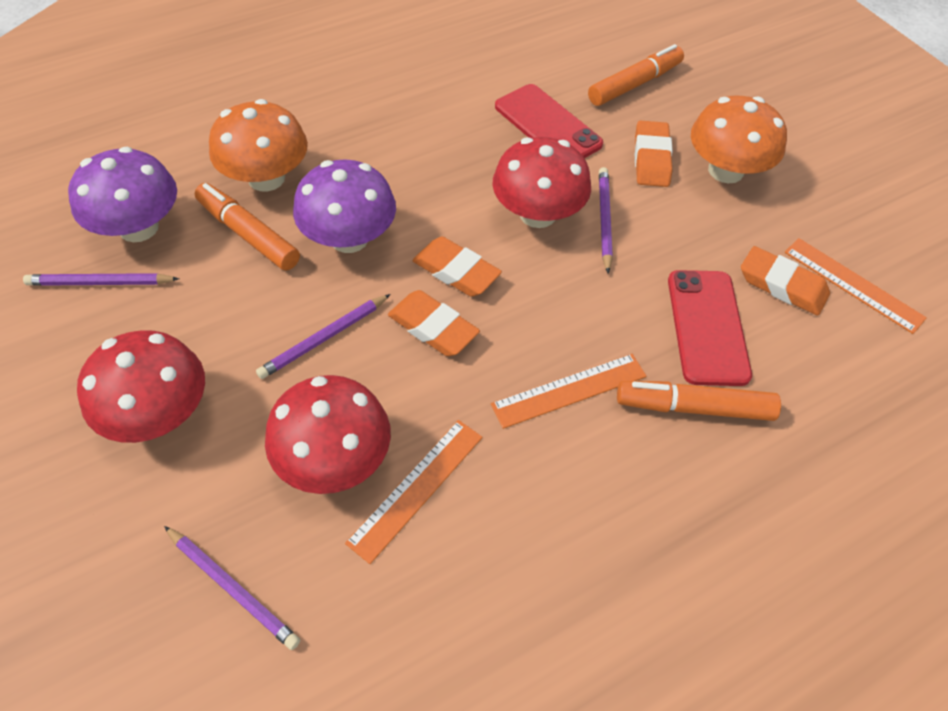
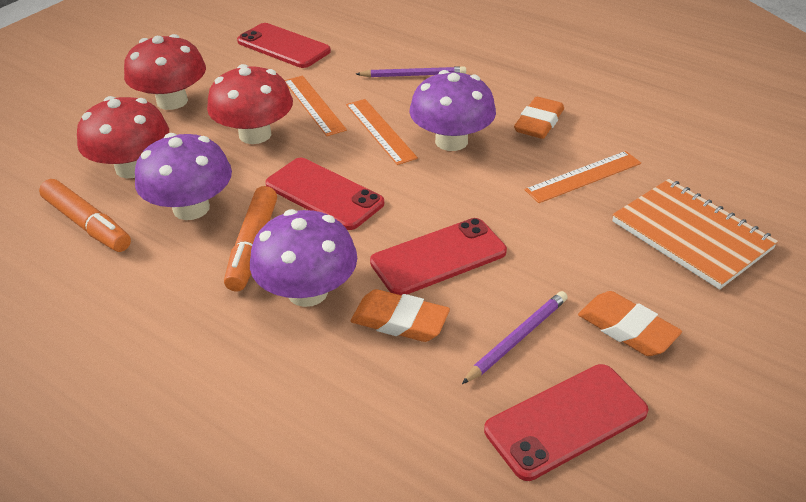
orange eraser: 4 -> 3
orange marker: 3 -> 2
orange mushroom: 2 -> 0
orange notebook: 0 -> 1
purple mushroom: 2 -> 3
purple pencil: 4 -> 2
red phone: 2 -> 4

